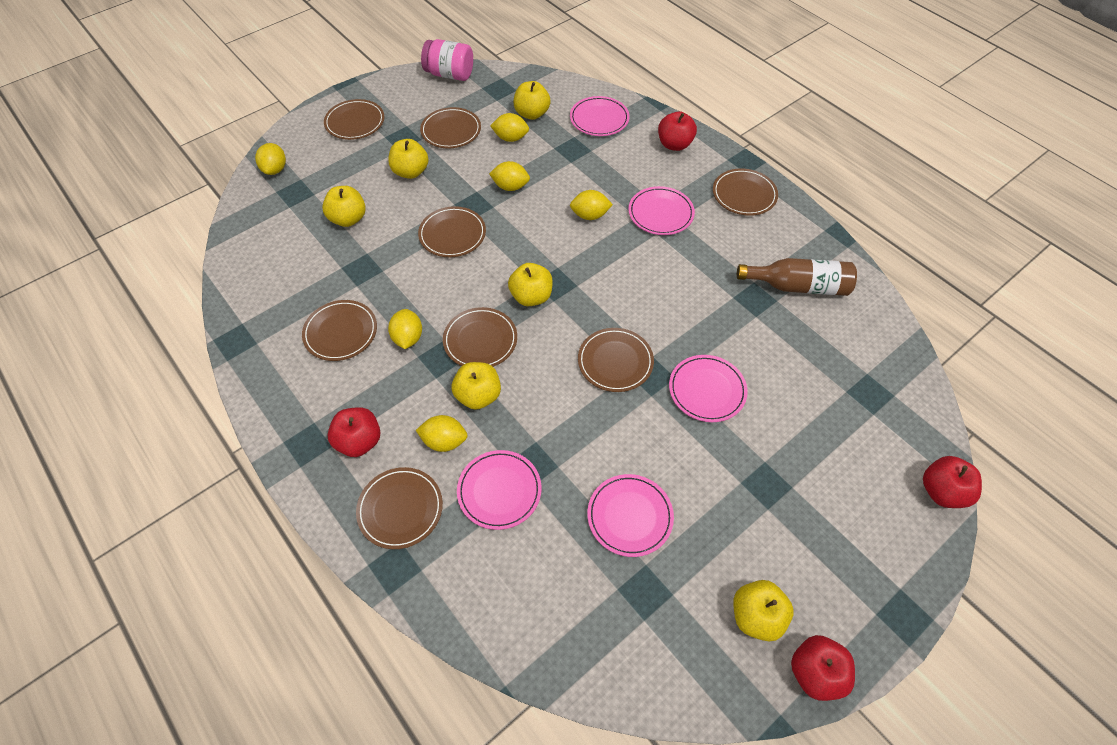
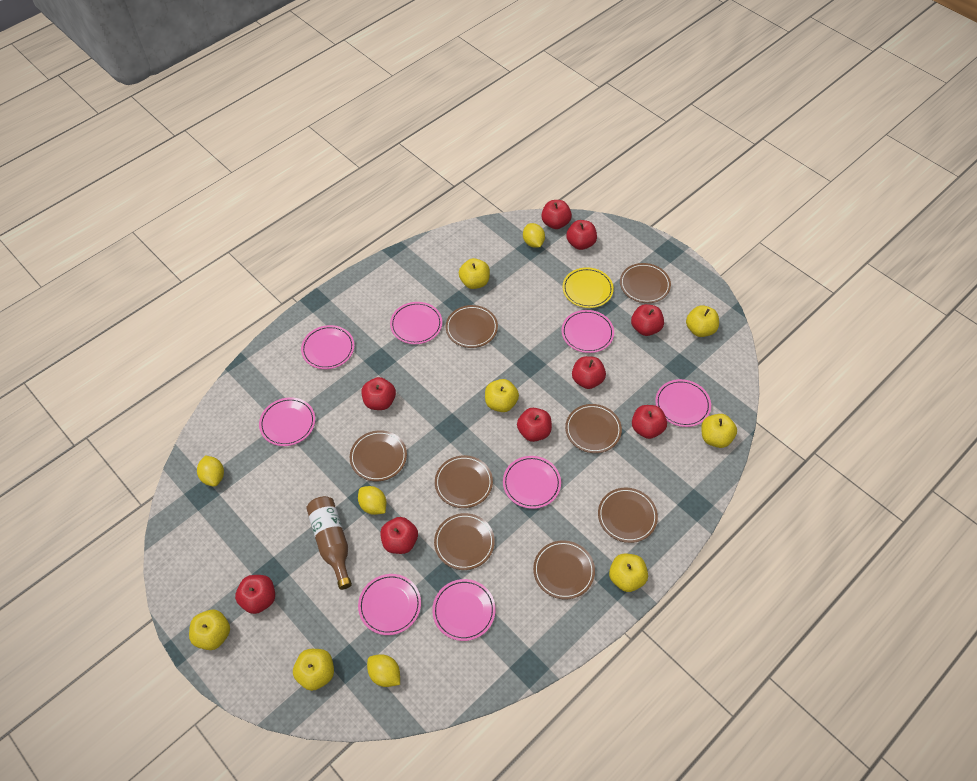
pink jar: 1 -> 0
pink plate: 5 -> 8
red apple: 4 -> 9
yellow apple: 6 -> 7
yellow lemon: 6 -> 4
yellow plate: 0 -> 1

